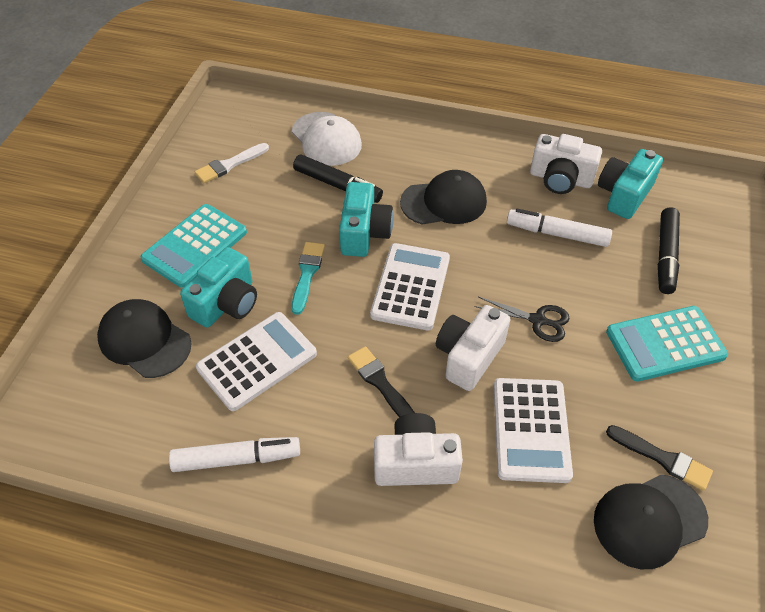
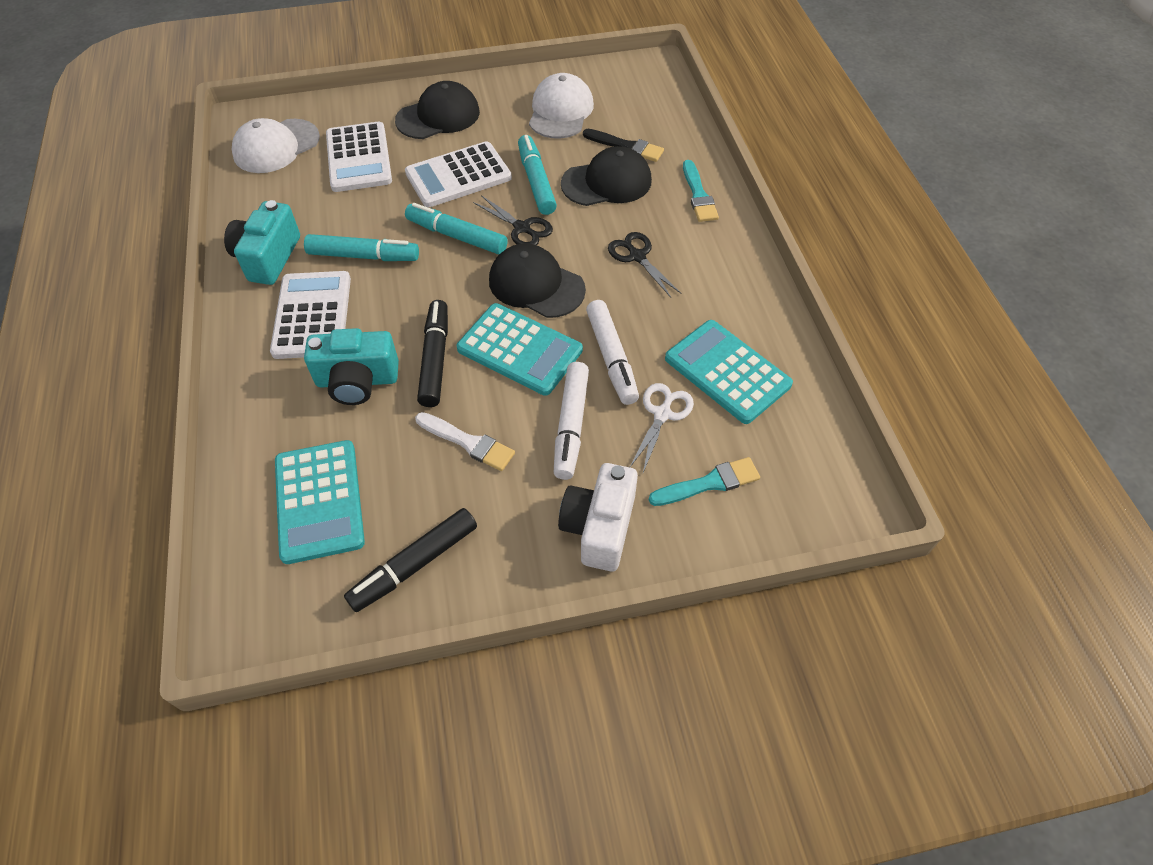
black brush: 2 -> 1
black scissors: 1 -> 2
turquoise brush: 1 -> 2
turquoise calculator: 2 -> 3
turquoise camera: 3 -> 2
turquoise marker: 0 -> 3
white camera: 3 -> 1
white cap: 1 -> 2
white scissors: 0 -> 1

